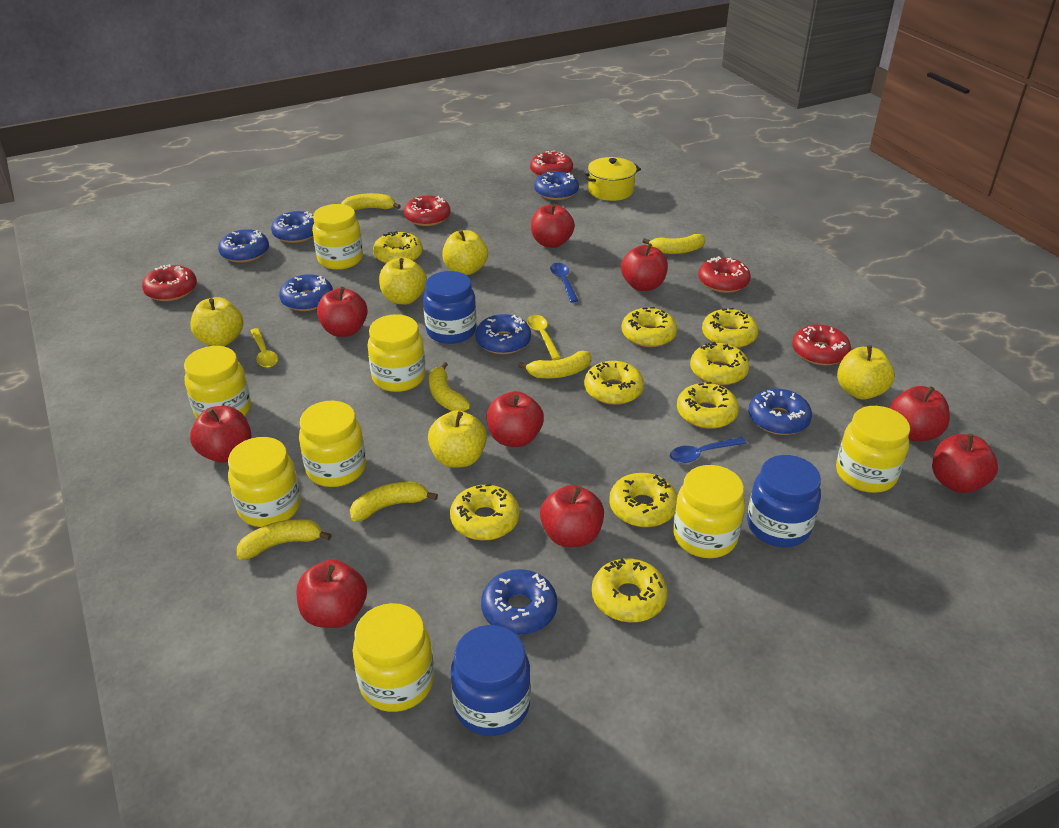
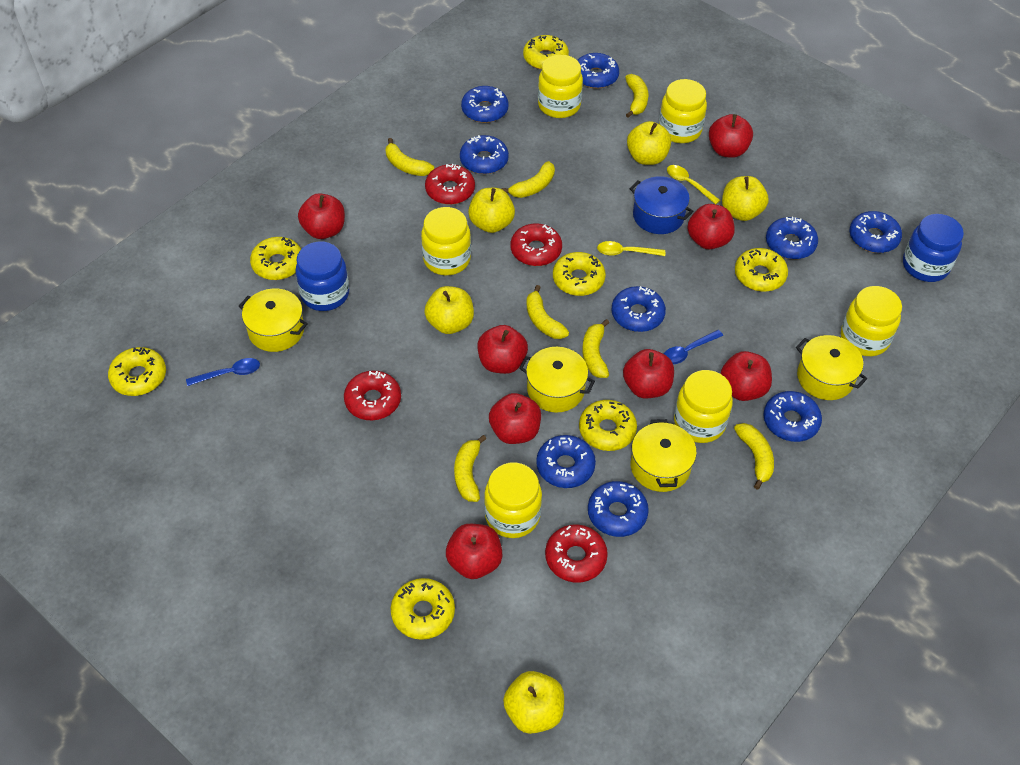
blue donut: 7 -> 9
blue jar: 3 -> 2
blue pot: 0 -> 1
red apple: 9 -> 8
red donut: 5 -> 4
yellow banana: 6 -> 7
yellow donut: 9 -> 7
yellow jar: 8 -> 6
yellow pot: 1 -> 4

